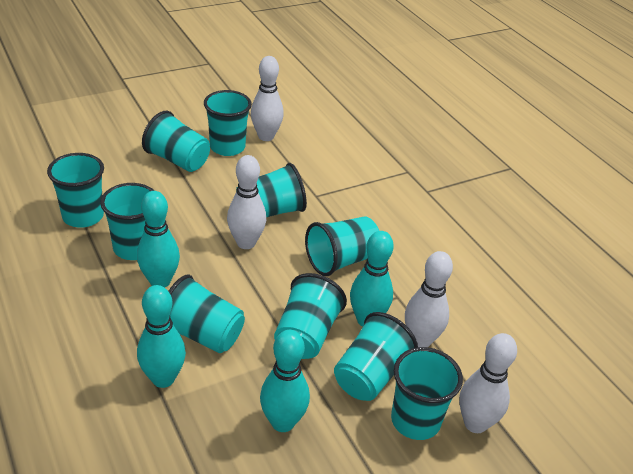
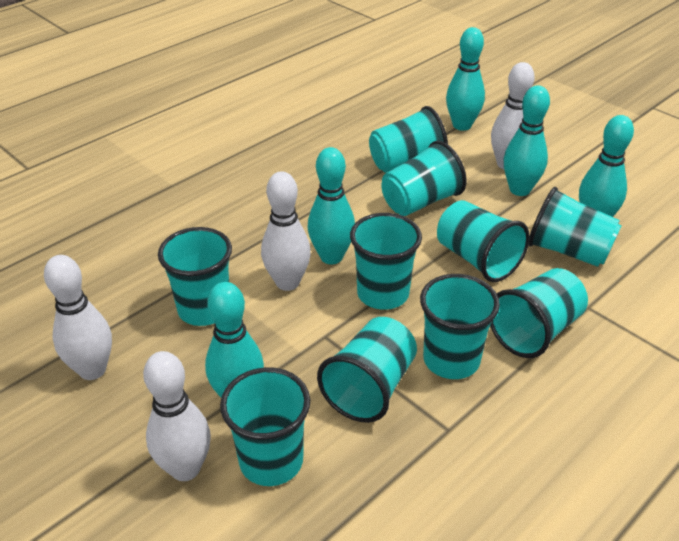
turquoise bowling pin: 4 -> 5

